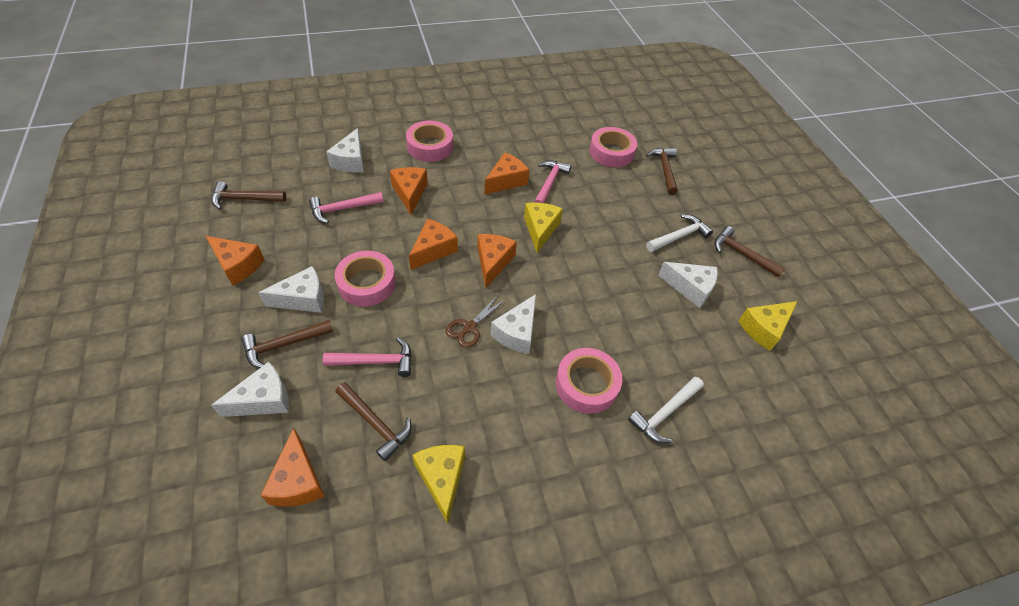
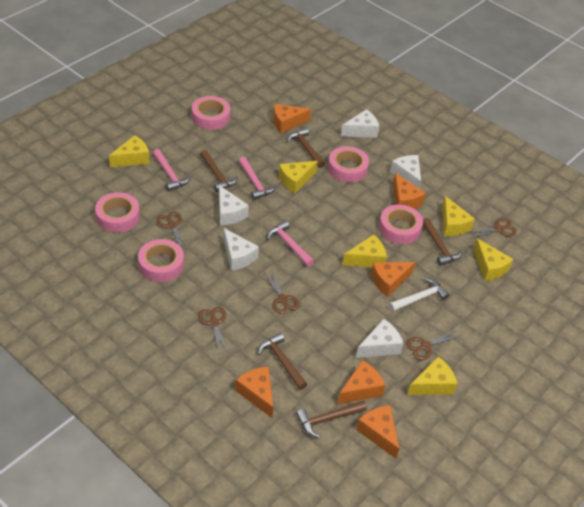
brown scissors: 1 -> 5
pink tape: 4 -> 5
white hammer: 2 -> 1
yellow cheese: 3 -> 6

